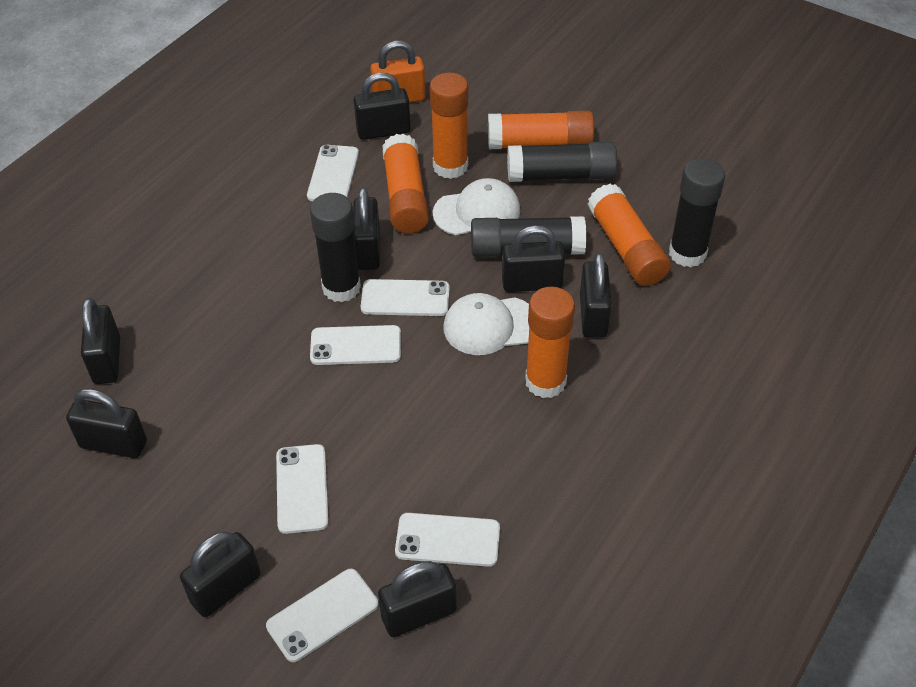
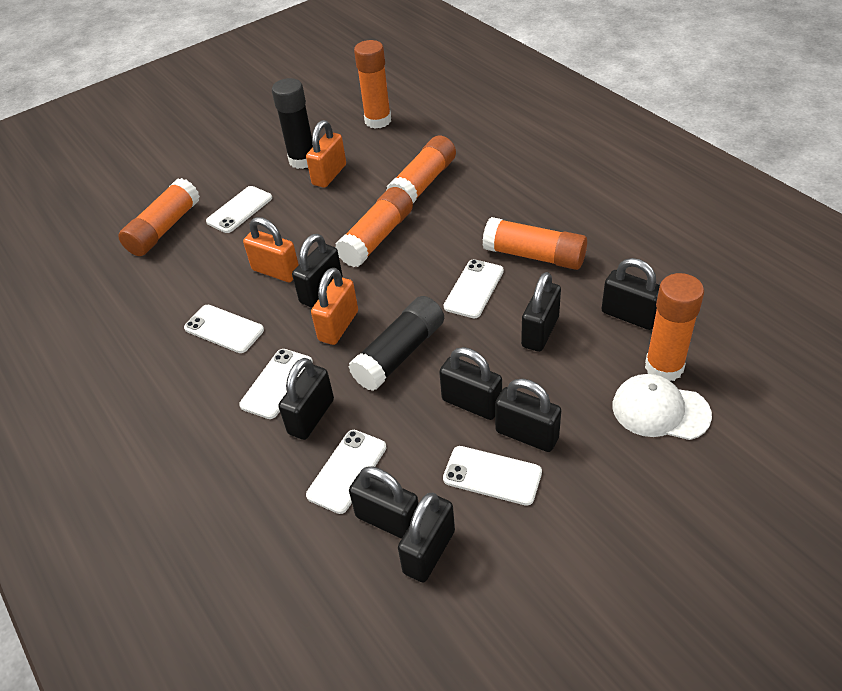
black glue stick: 4 -> 2
orange glue stick: 5 -> 6
orange padlock: 1 -> 3
white cap: 2 -> 1

